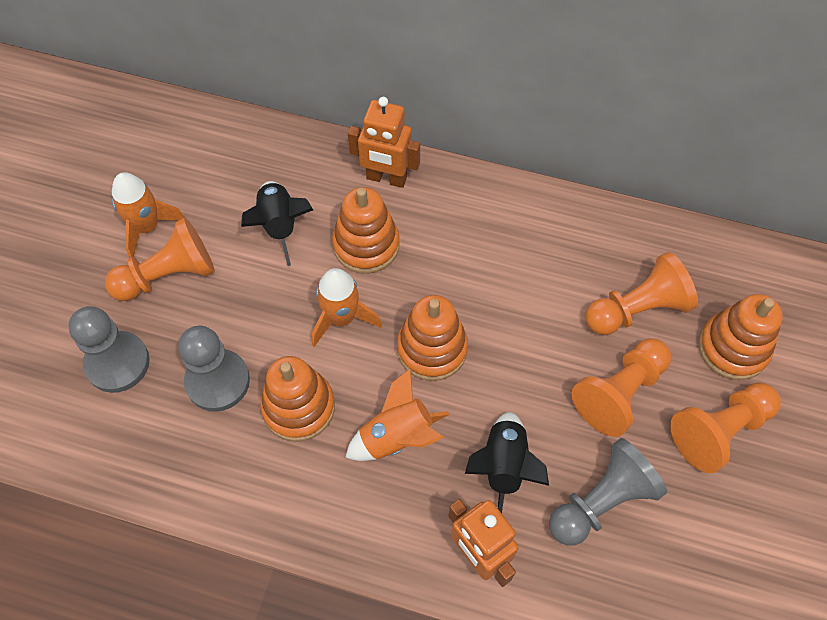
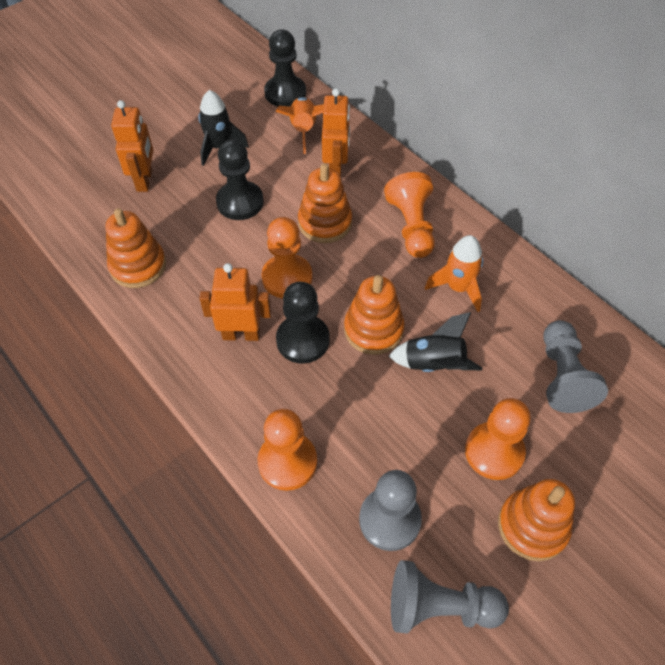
black pawn: 0 -> 3
orange robot: 2 -> 3
orange rocket: 3 -> 2

